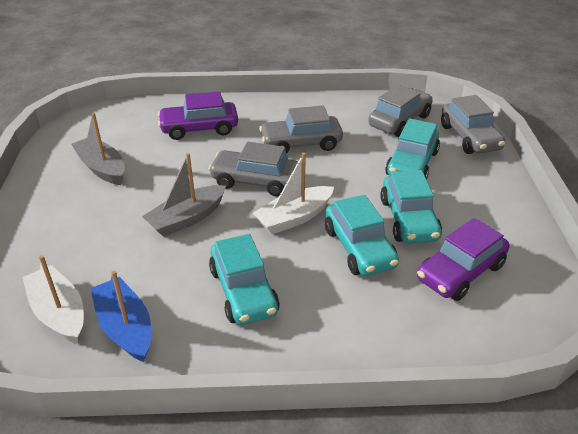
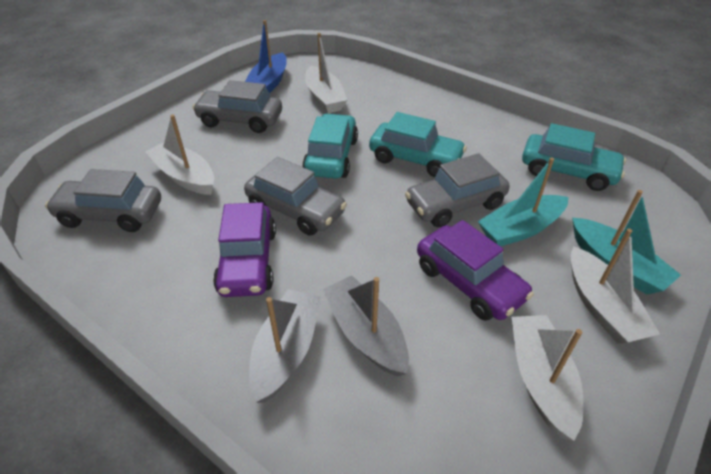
turquoise boat: 0 -> 2
turquoise car: 4 -> 3
white boat: 2 -> 4

